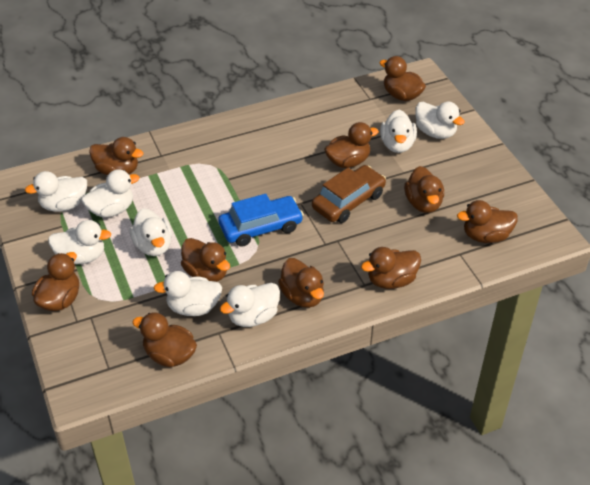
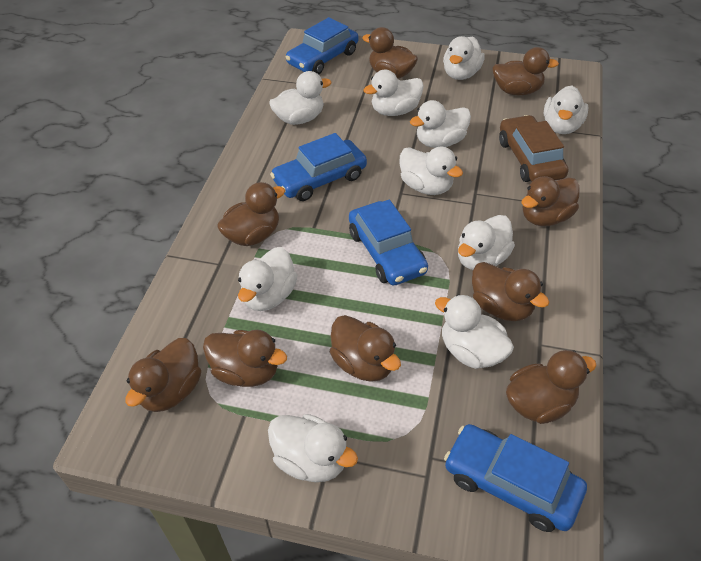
blue car: 1 -> 4
brown duck: 10 -> 9
white duck: 8 -> 10

